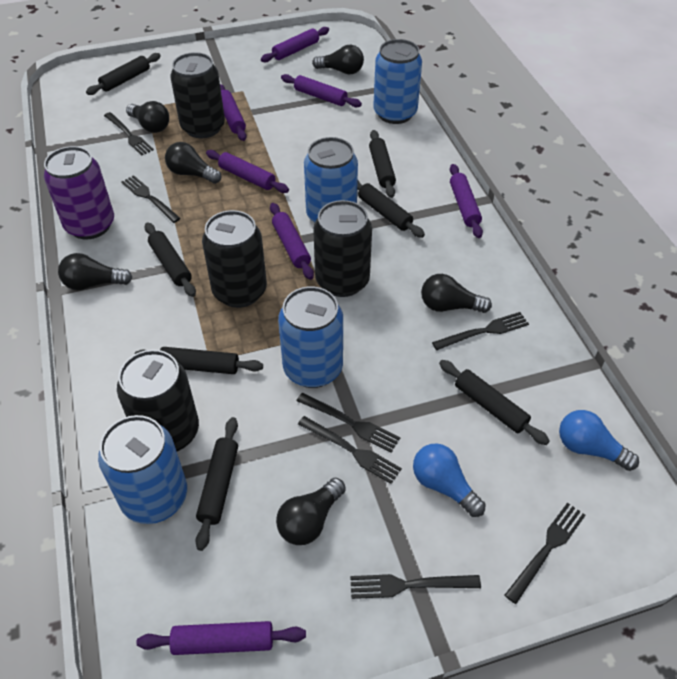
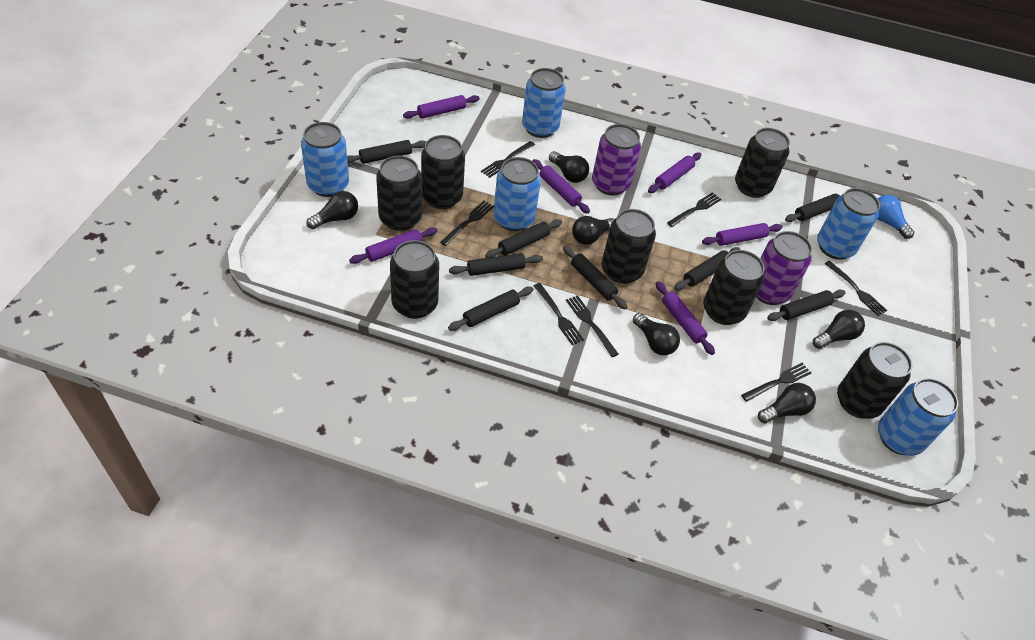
black can: 4 -> 7
black rolling pin: 7 -> 8
blue can: 4 -> 5
blue light bulb: 2 -> 1
purple can: 1 -> 2
purple rolling pin: 7 -> 6

